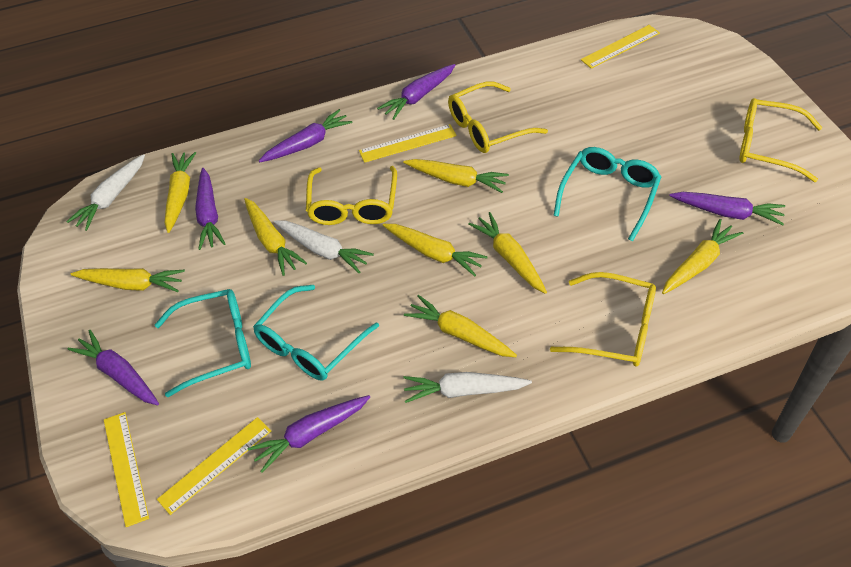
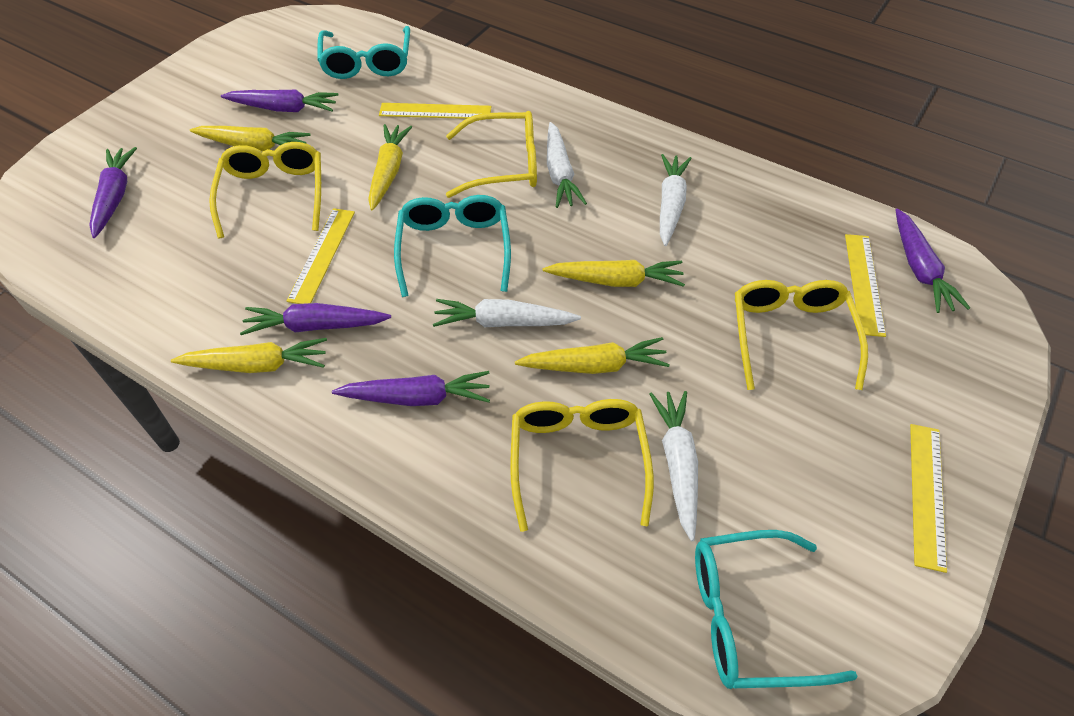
purple carrot: 6 -> 5
white carrot: 3 -> 4
yellow carrot: 8 -> 5

